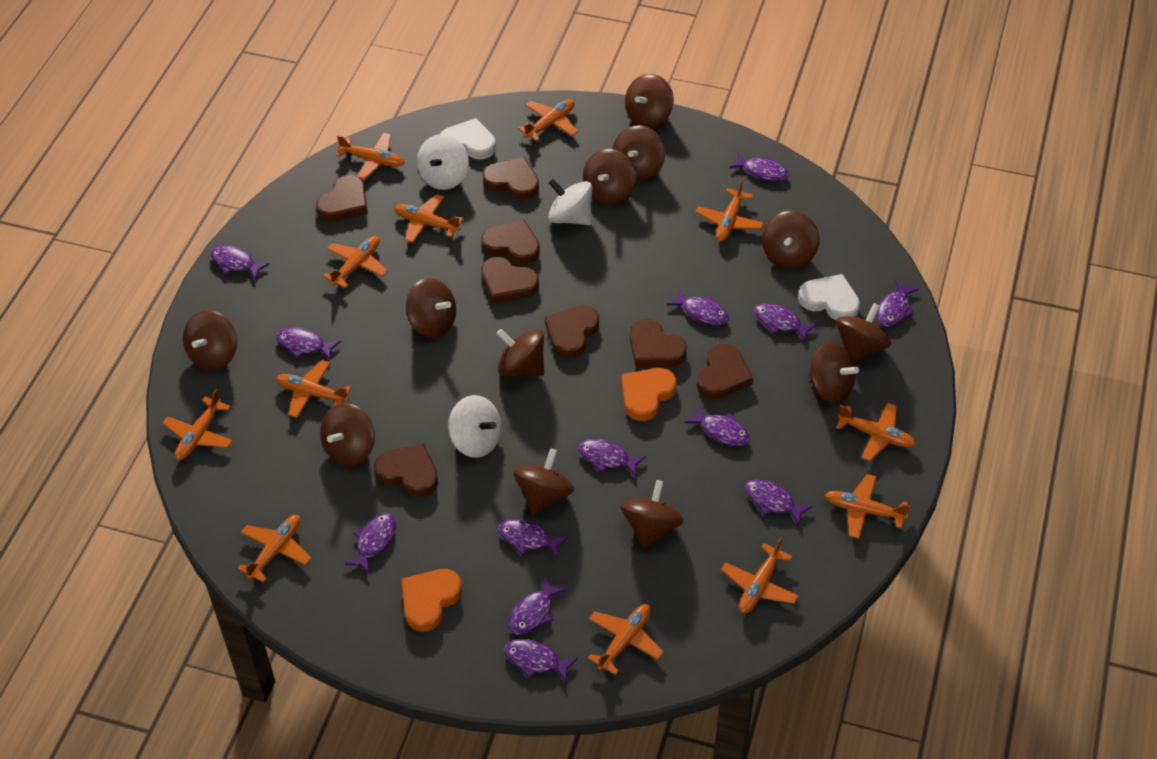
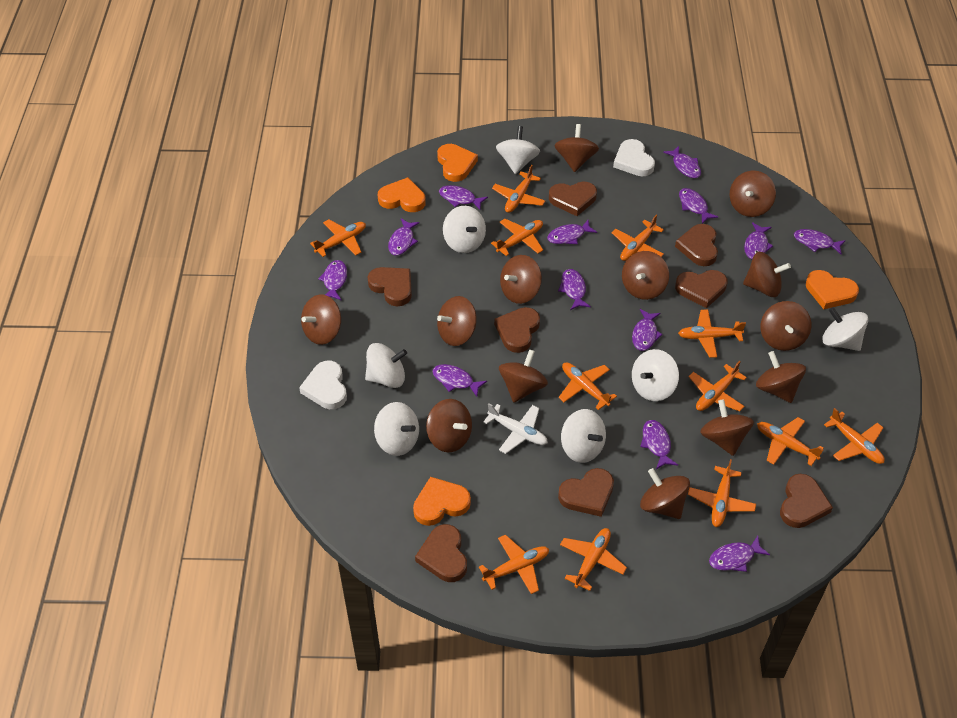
brown spinning top: 12 -> 13
orange heart: 2 -> 4
white plane: 0 -> 1
white spinning top: 3 -> 7

